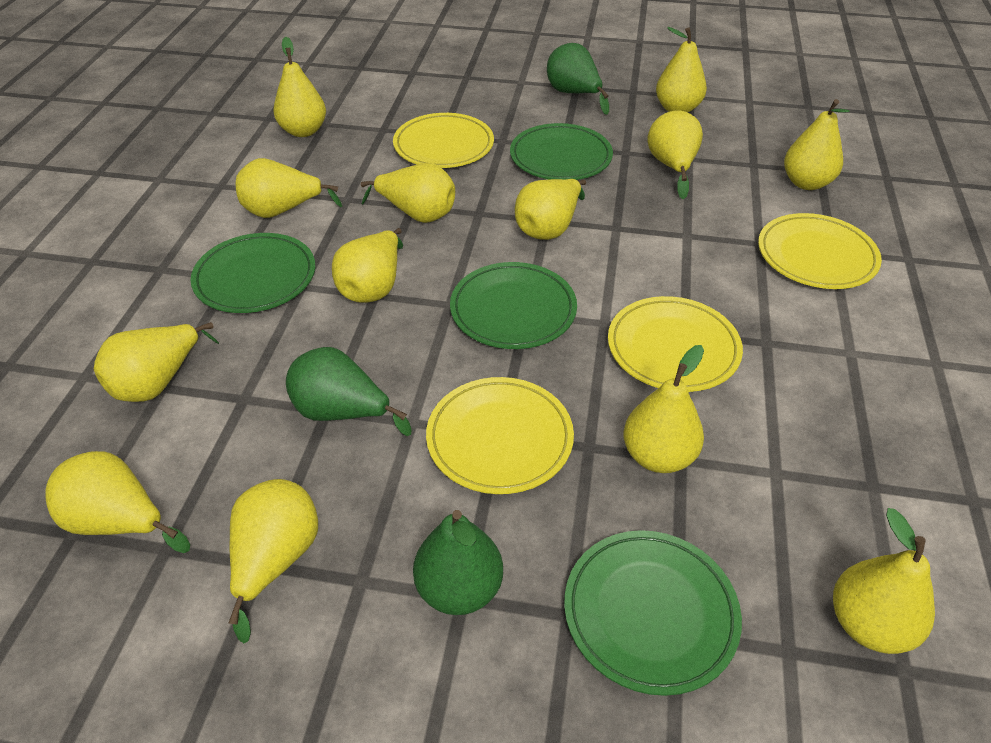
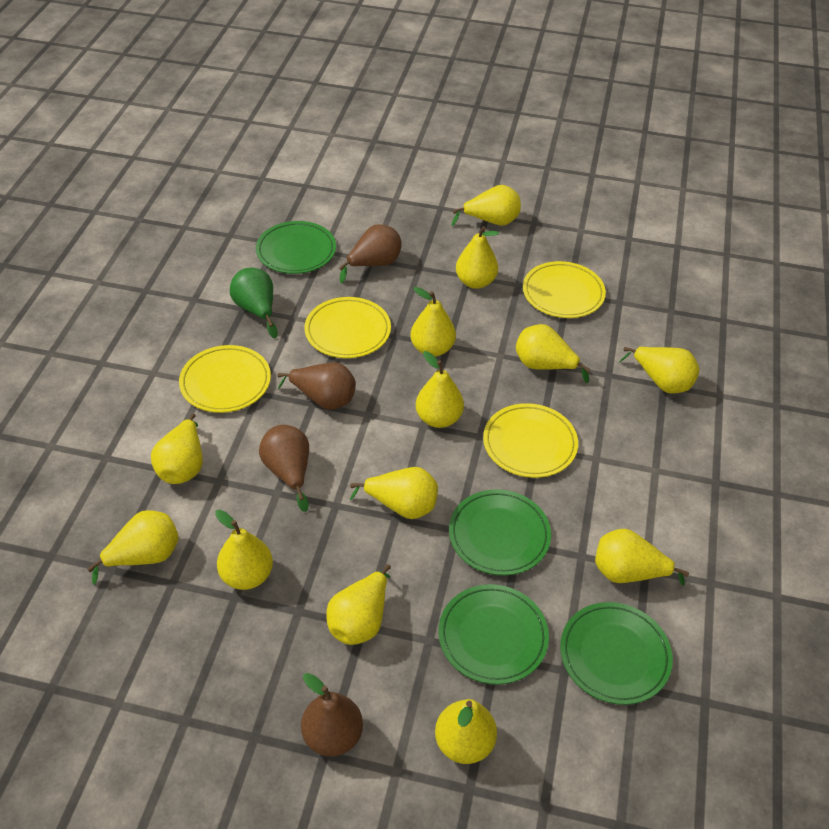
brown pear: 0 -> 4
green pear: 3 -> 1

